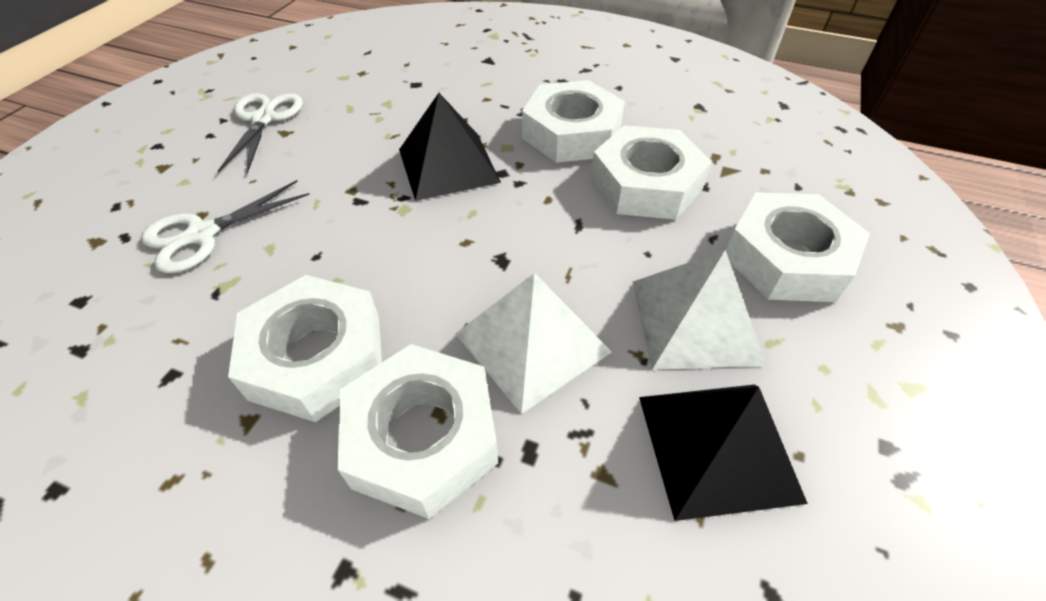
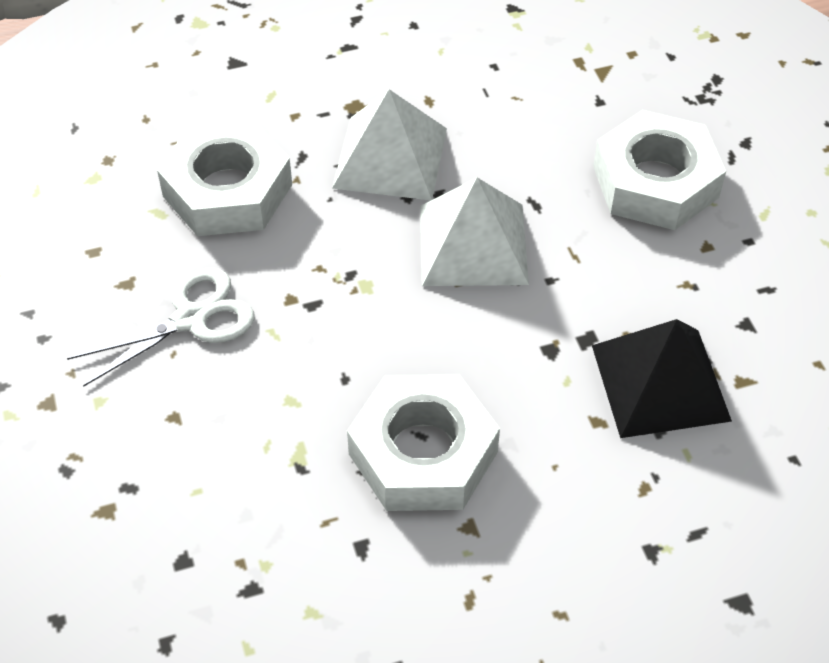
black pyramid: 2 -> 1
white nut: 5 -> 3
white scissors: 2 -> 1

